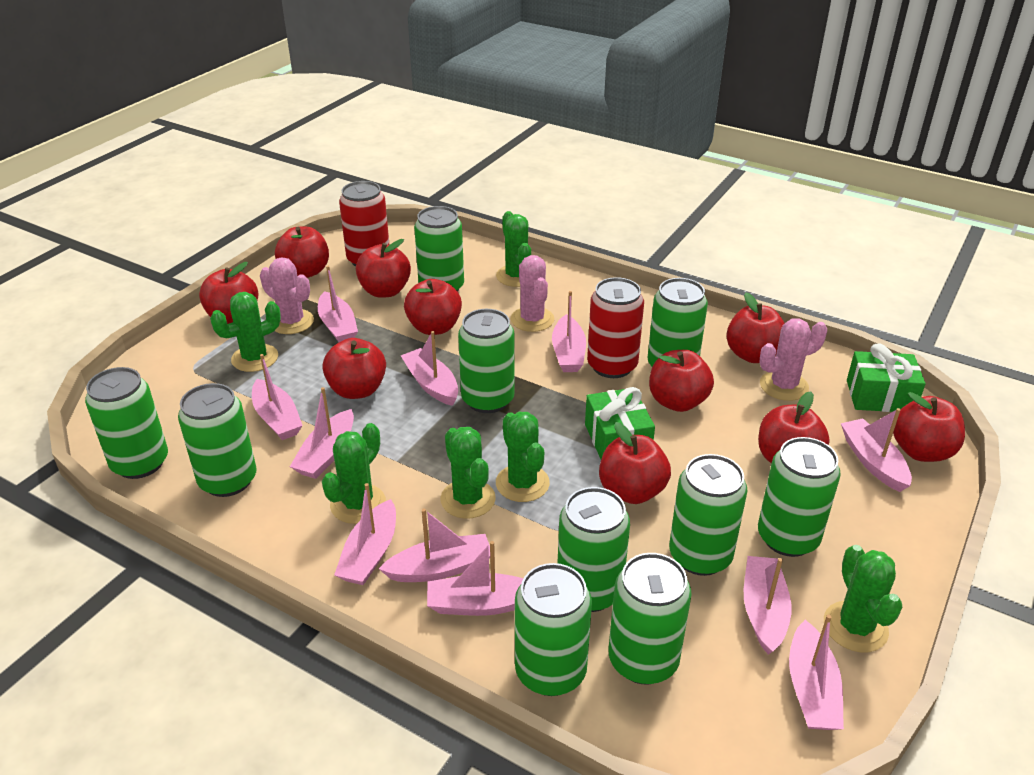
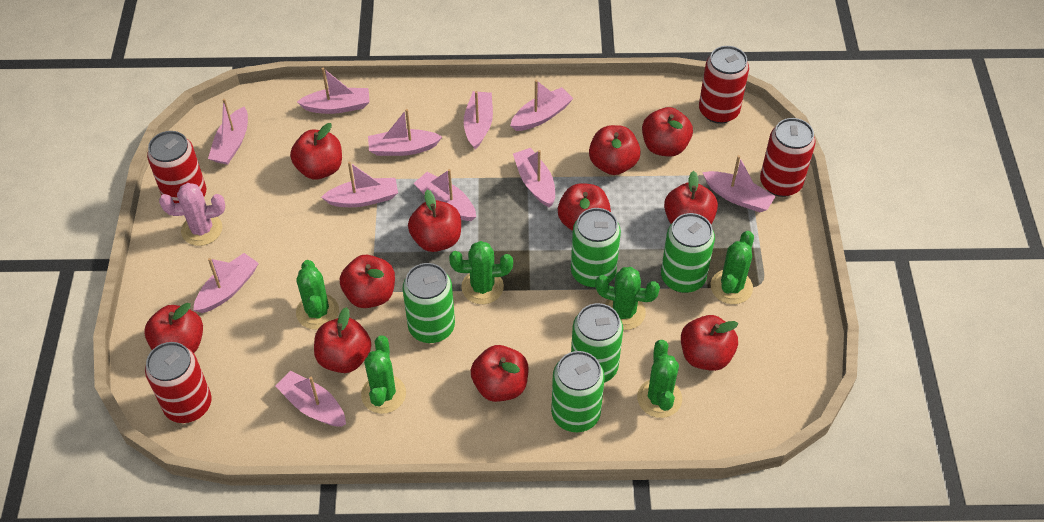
green can: 10 -> 5
green gift: 2 -> 0
pink cactus: 3 -> 1
red apple: 10 -> 11
red can: 2 -> 4

